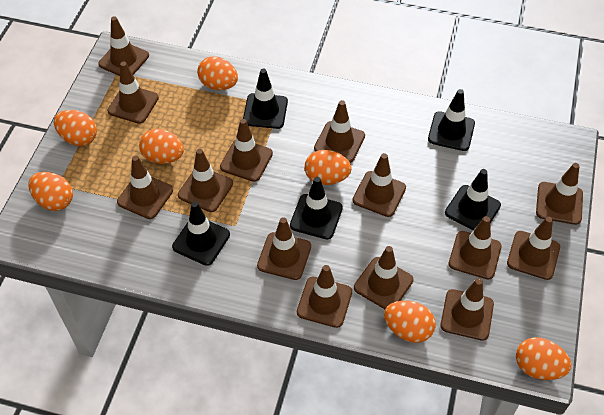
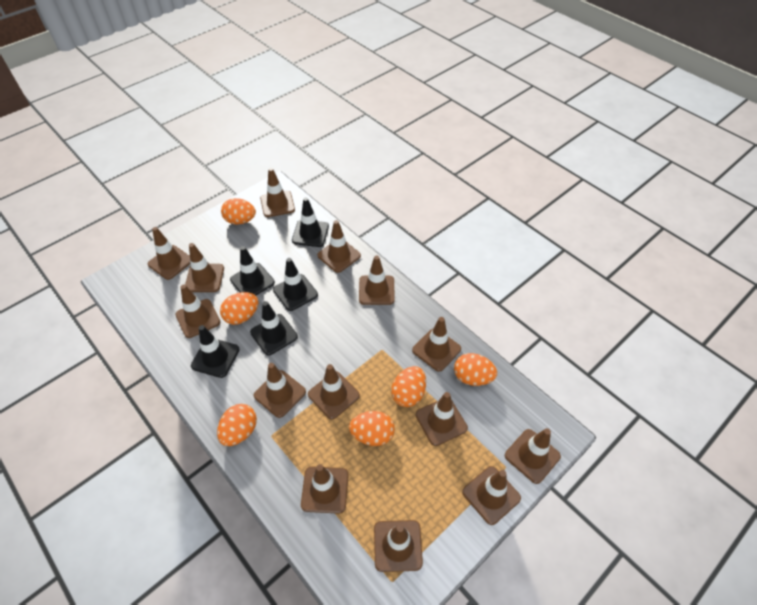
orange egg: 7 -> 6

